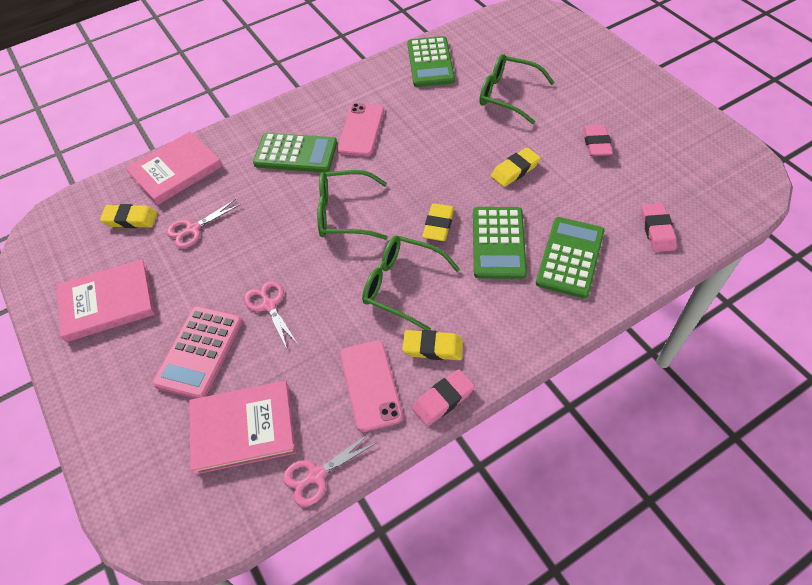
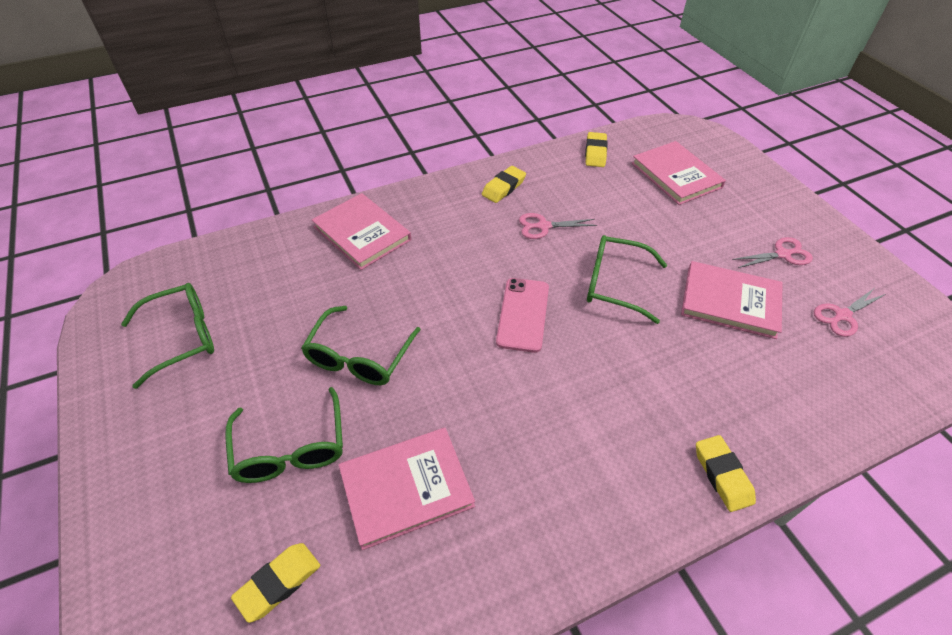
green calculator: 4 -> 0
green glasses: 3 -> 4
pink book: 3 -> 4
pink calculator: 1 -> 0
pink eraser: 3 -> 0
pink phone: 2 -> 1

